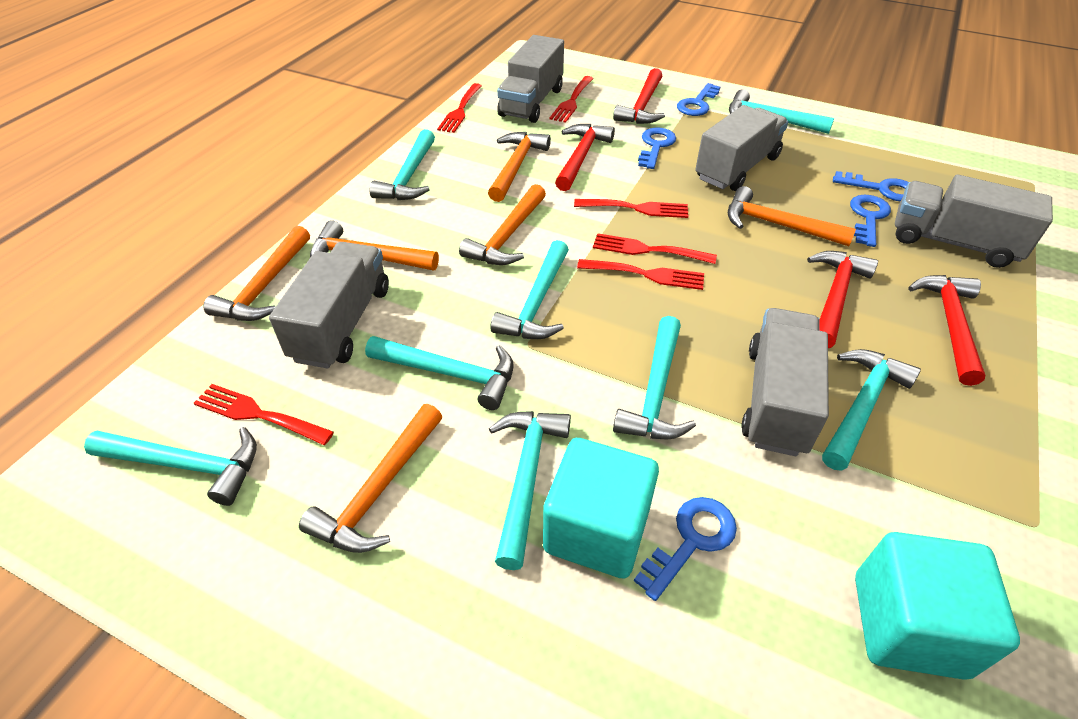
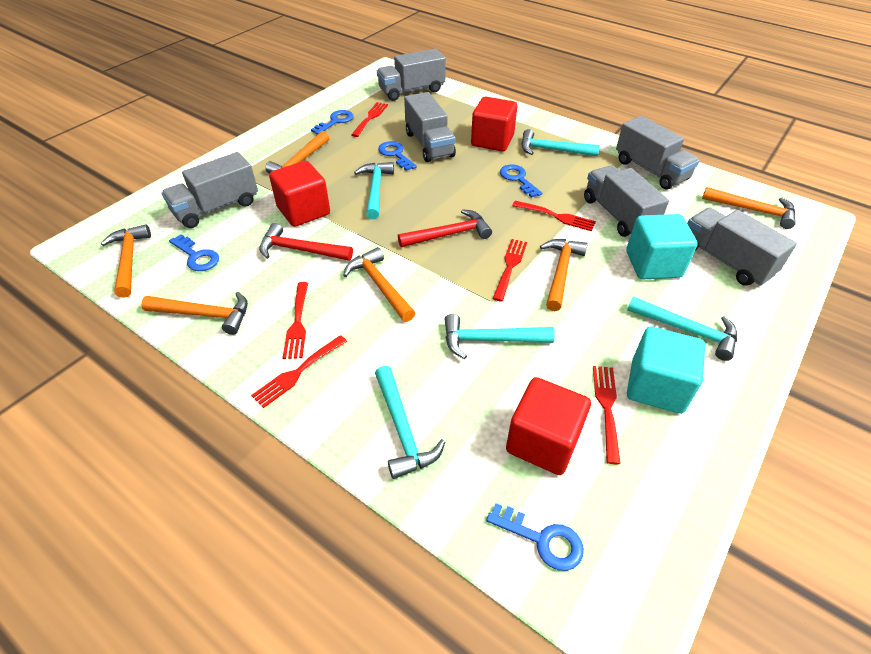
grey truck: 5 -> 6
red cube: 0 -> 3
red hammer: 4 -> 2
turquoise hammer: 8 -> 5

